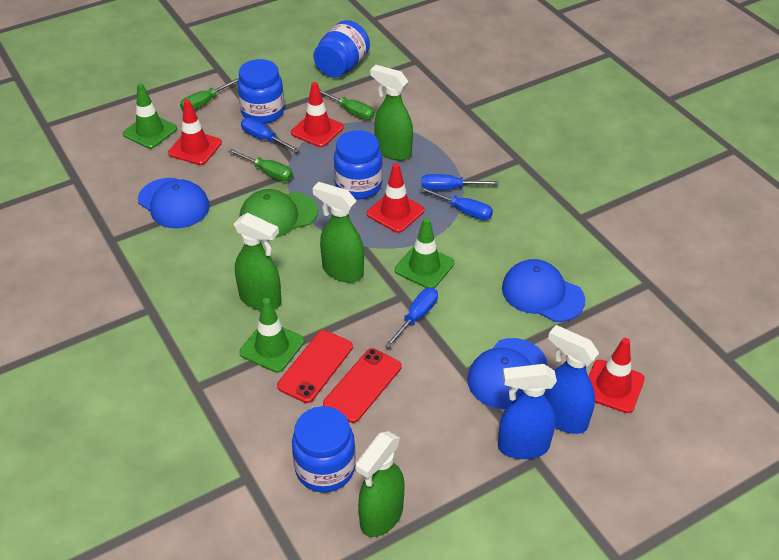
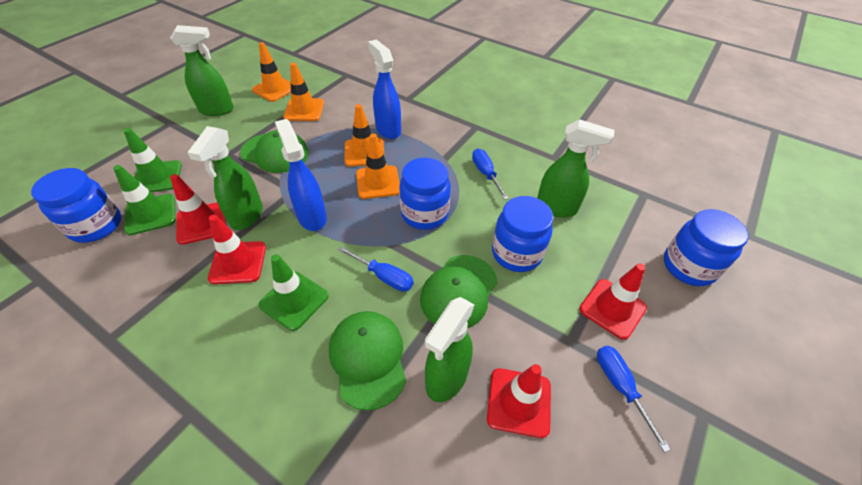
blue cap: 3 -> 0
blue screwdriver: 4 -> 3
green cap: 1 -> 3
green screwdriver: 3 -> 0
orange traffic cone: 0 -> 4
red phone: 2 -> 0

